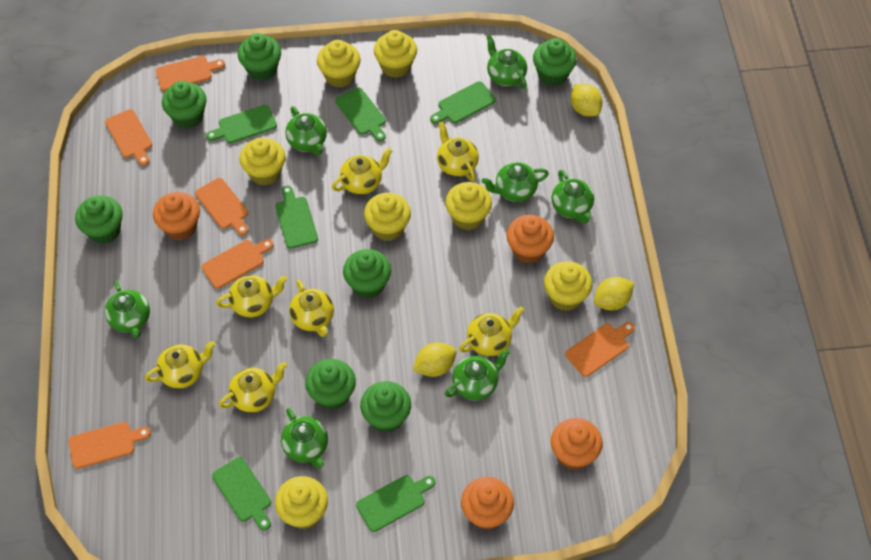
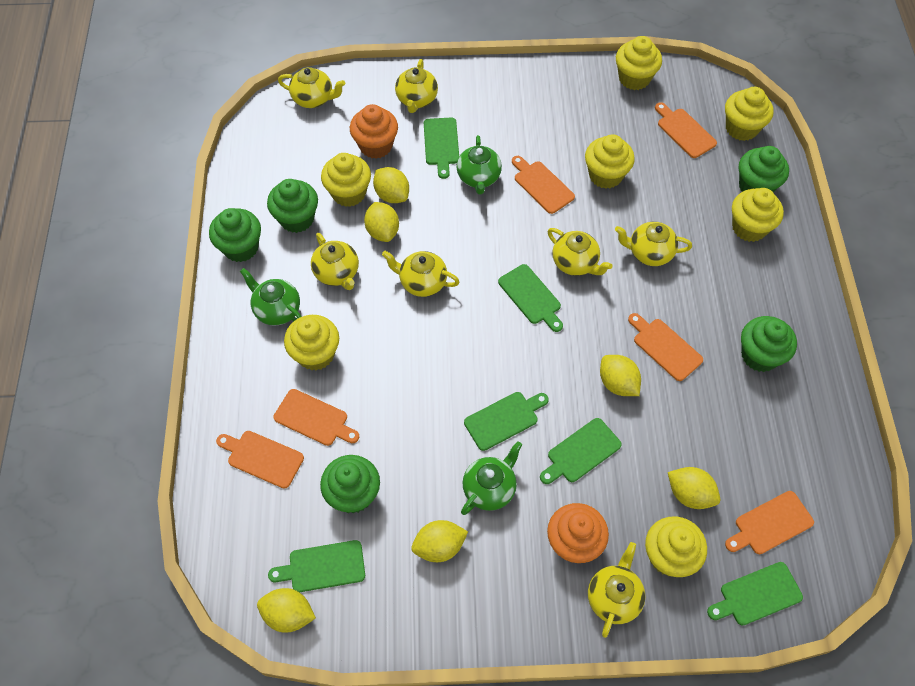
green cupcake: 7 -> 5
green teapot: 7 -> 3
orange cupcake: 4 -> 2
yellow lemon: 3 -> 6

